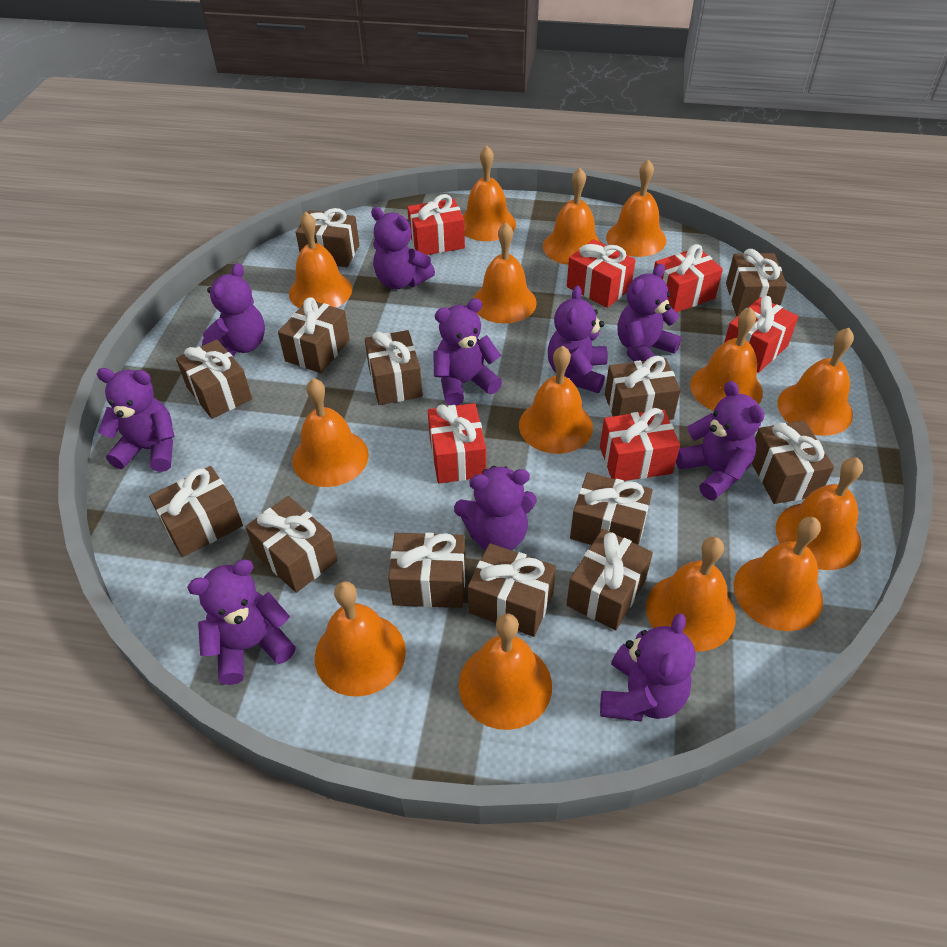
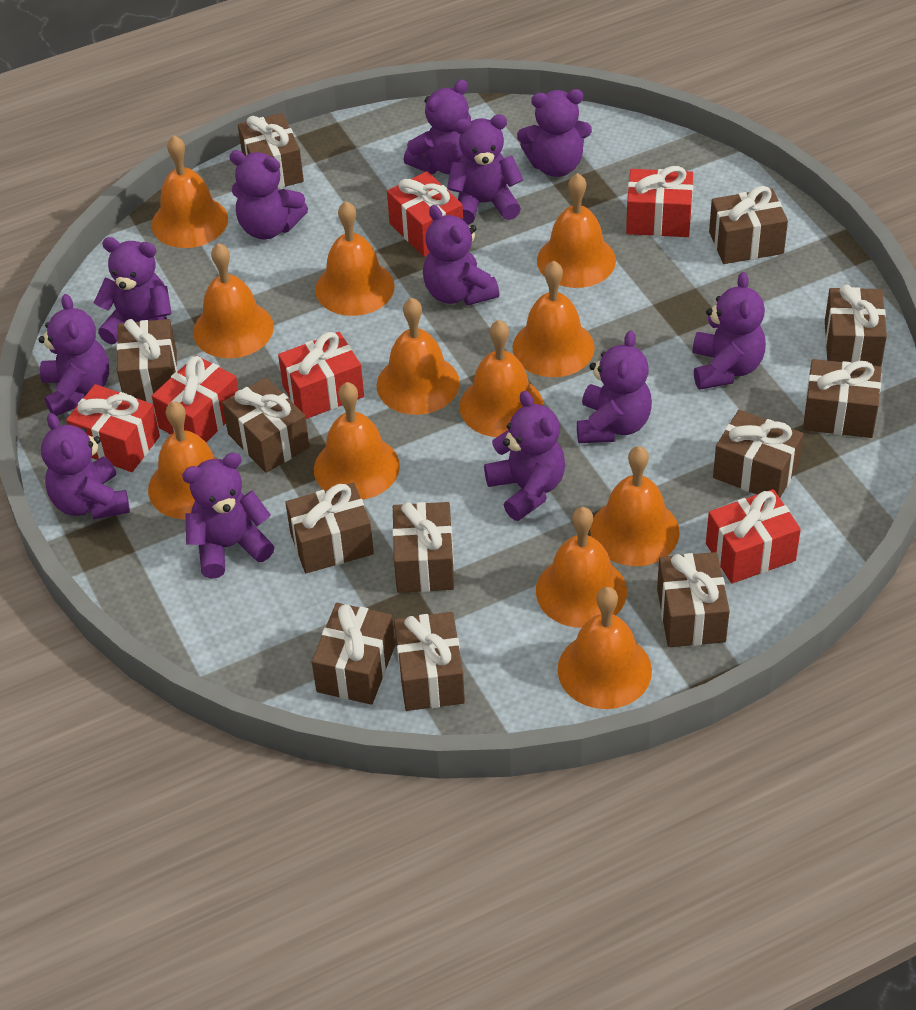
brown gift: 13 -> 12
orange bell: 14 -> 12
purple teddy bear: 10 -> 12

